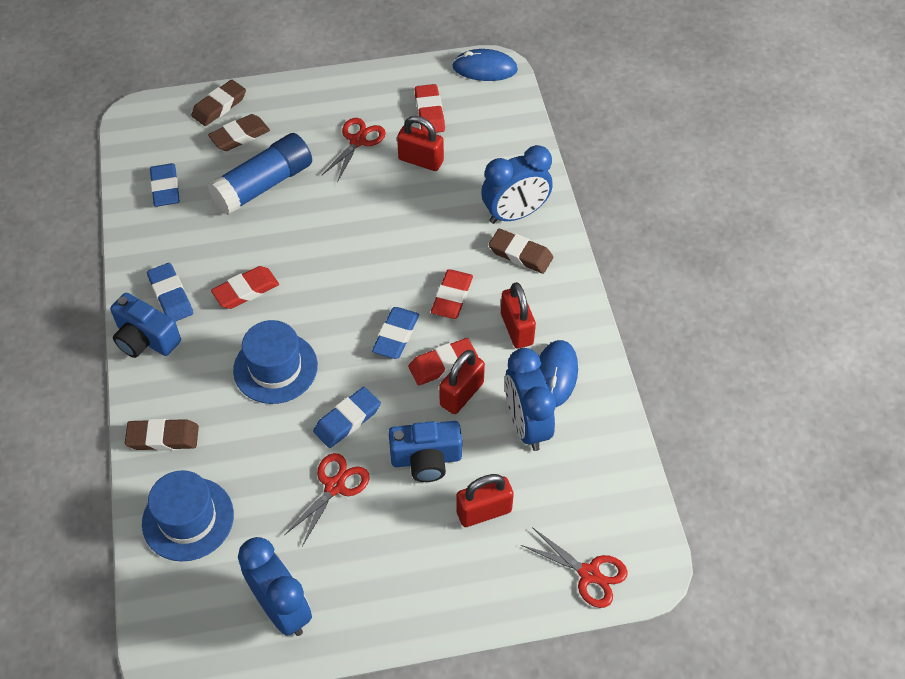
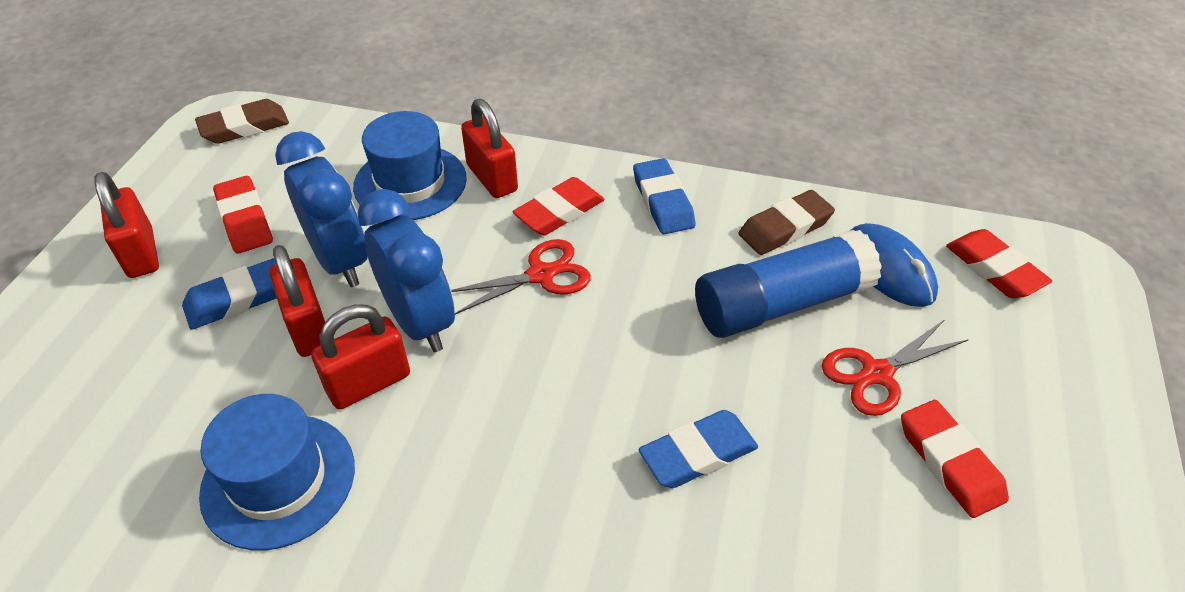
blue camera: 2 -> 0
blue clock: 3 -> 2
blue eraser: 4 -> 3
blue mouse: 2 -> 1
brown eraser: 4 -> 2
red scissors: 3 -> 2

